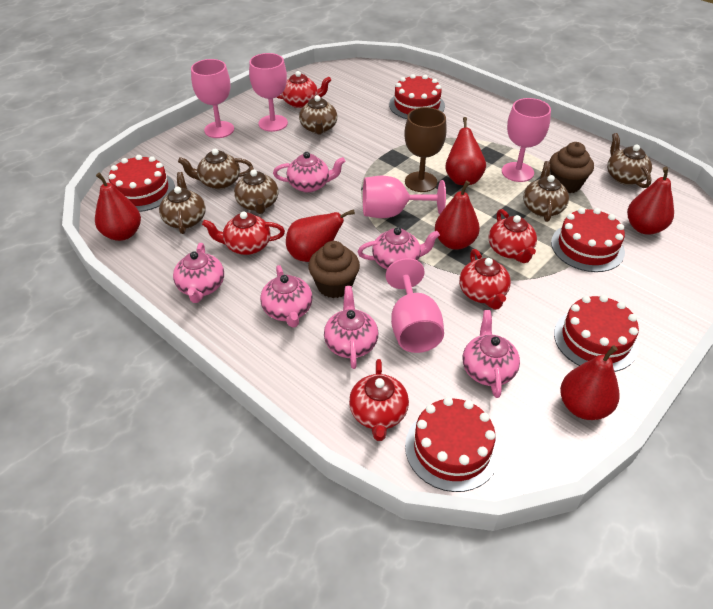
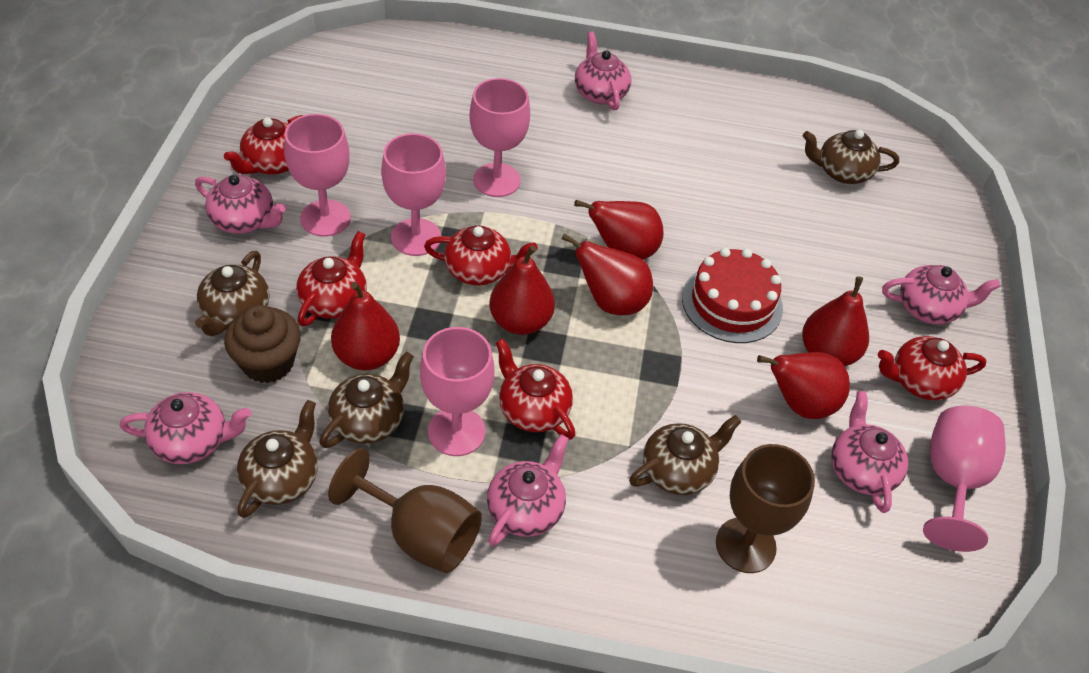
brown cupcake: 2 -> 1
brown goblet: 1 -> 2
brown teapot: 6 -> 5
red cake: 5 -> 1

